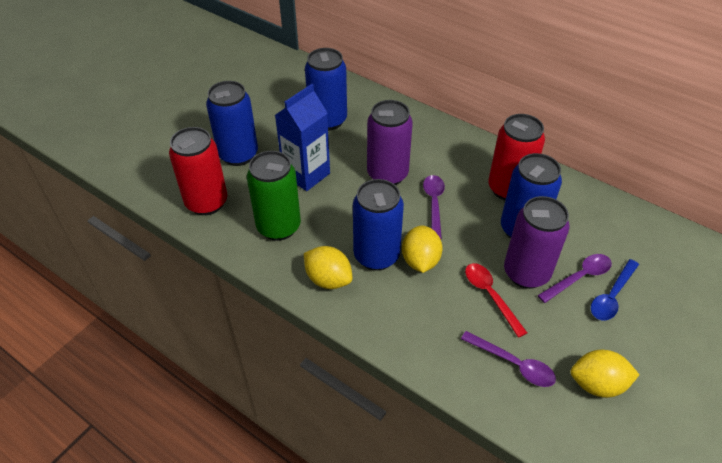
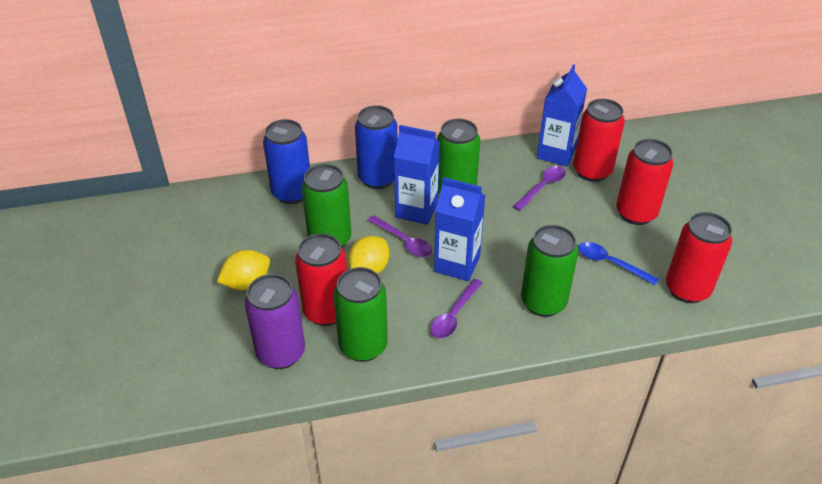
blue can: 4 -> 2
blue carton: 1 -> 3
green can: 1 -> 4
purple can: 2 -> 1
red can: 2 -> 4
red spoon: 1 -> 0
yellow lemon: 3 -> 2

